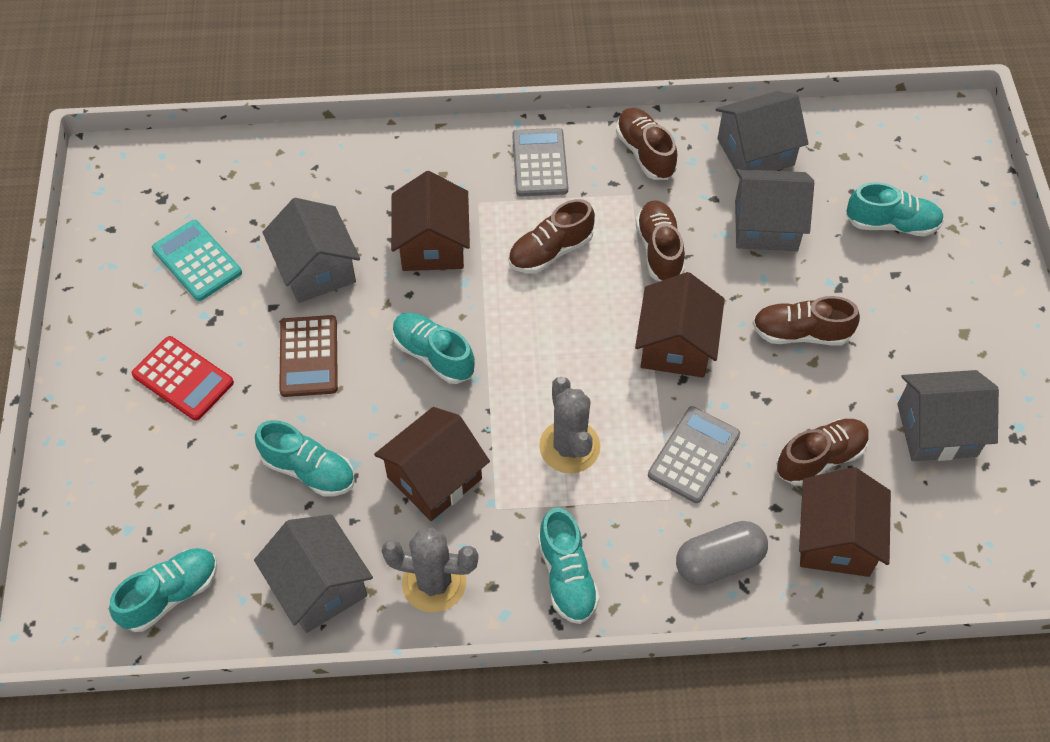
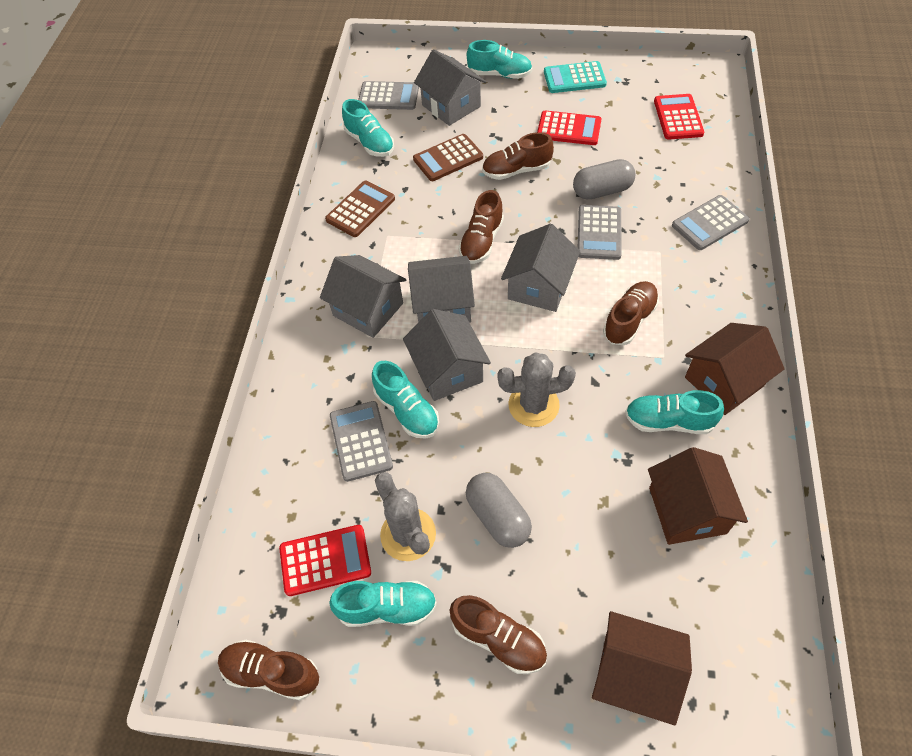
brown calculator: 1 -> 2
brown house: 4 -> 3
grey calculator: 2 -> 4
grey capsule: 1 -> 2
red calculator: 1 -> 3

